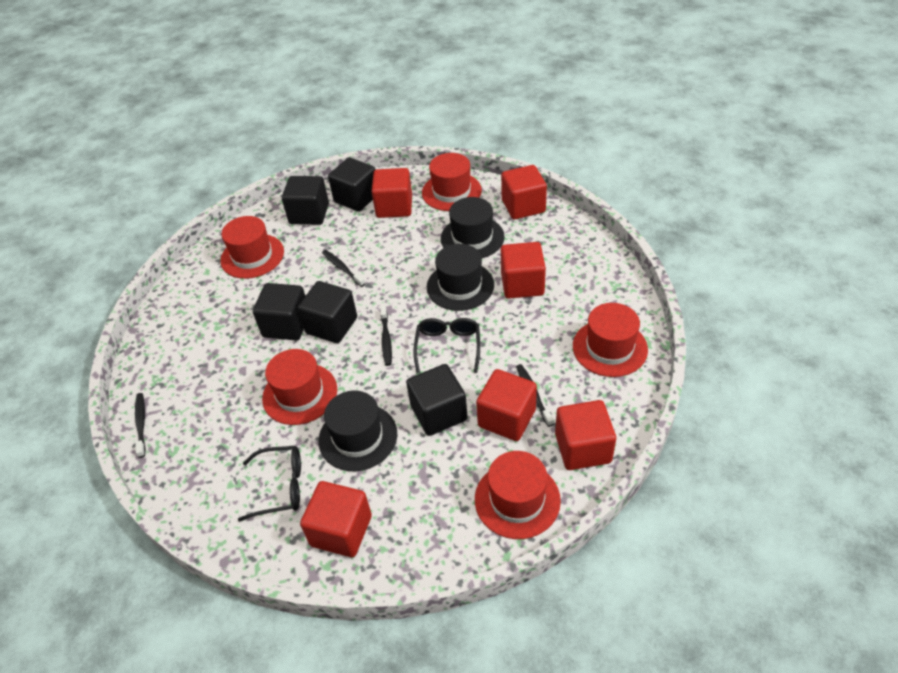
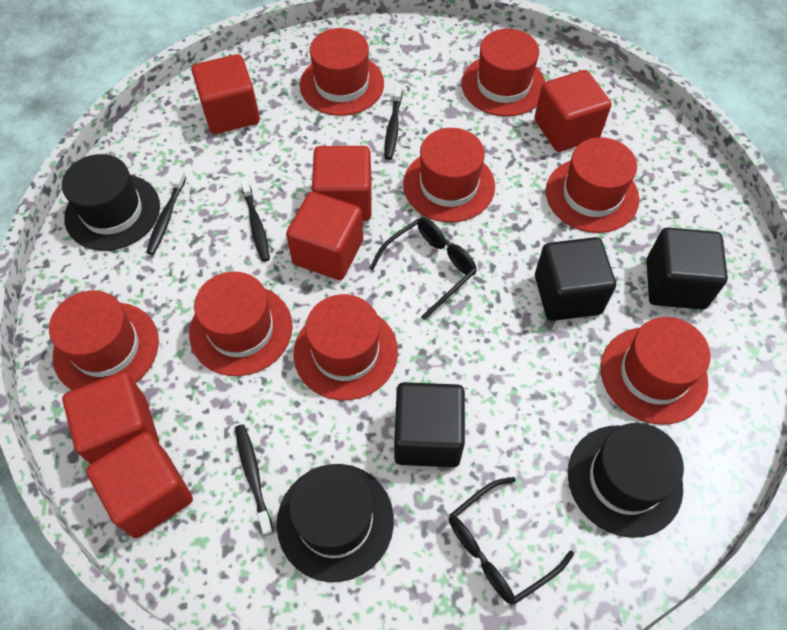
black cube: 5 -> 3
red hat: 5 -> 8

